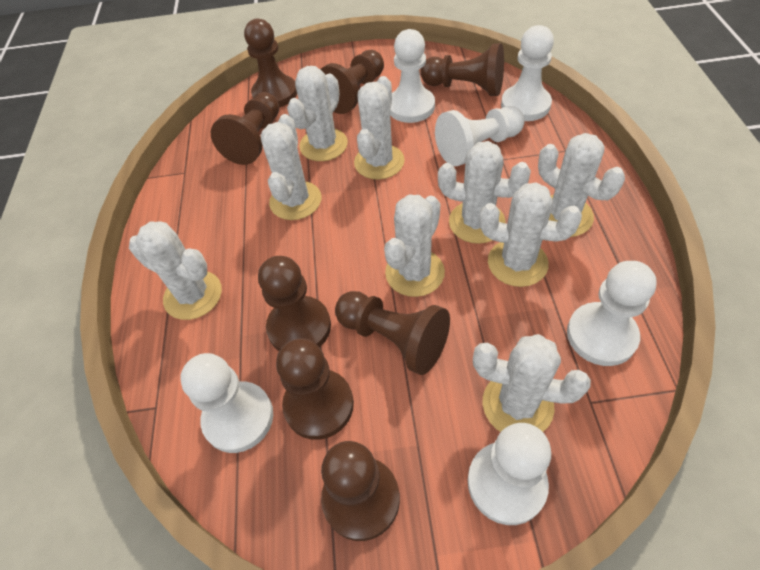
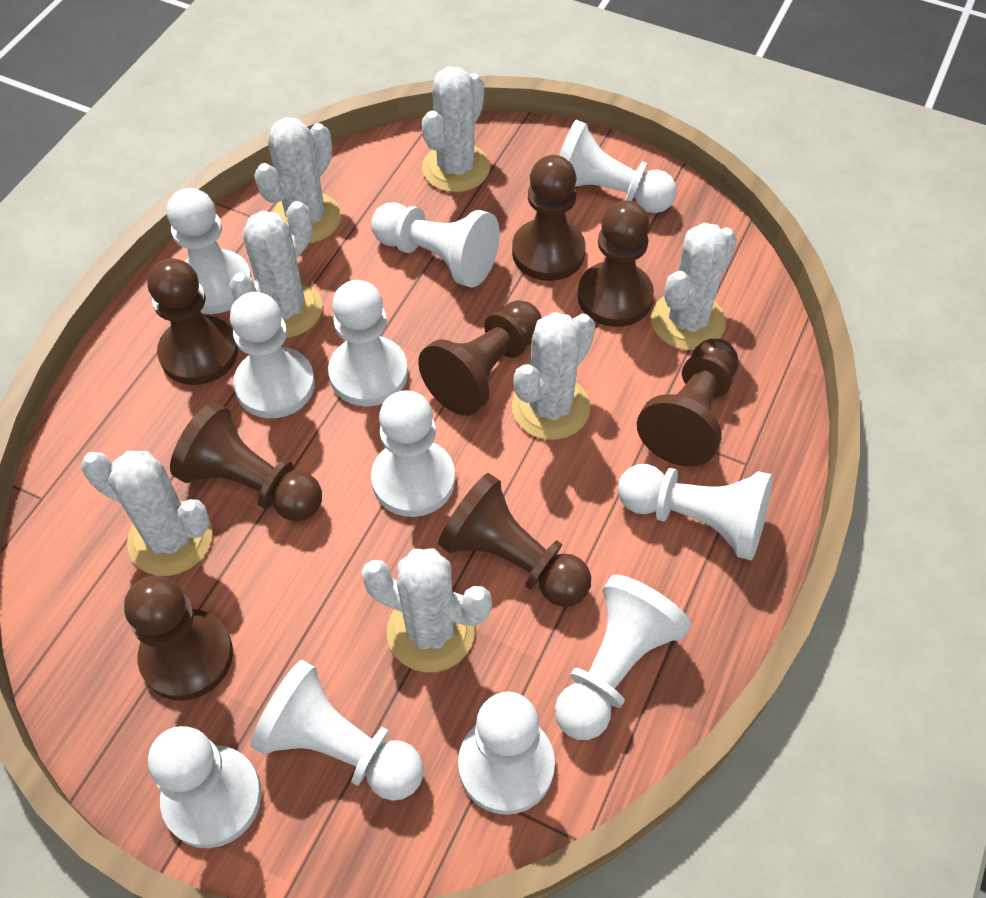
white cactus: 9 -> 7
white pawn: 6 -> 11

